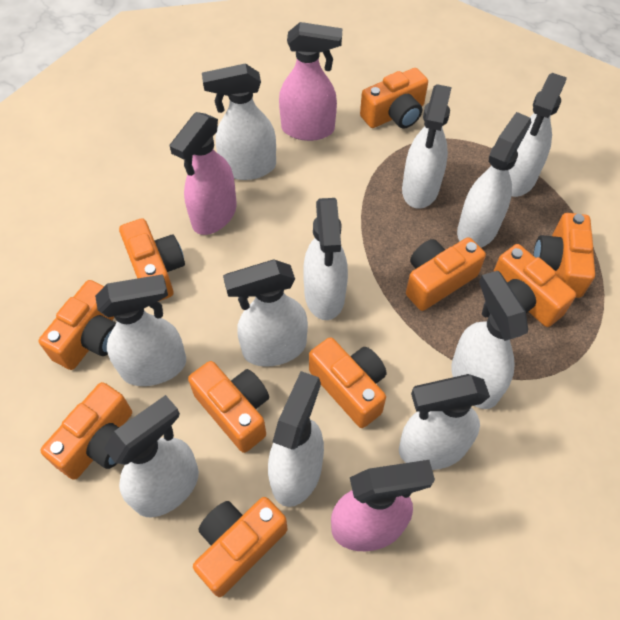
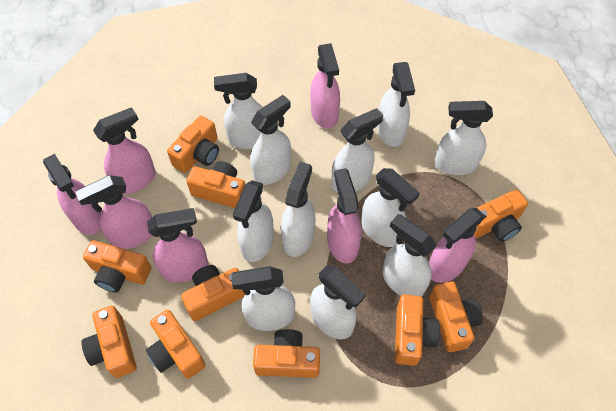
pink spray bottle: 3 -> 7

